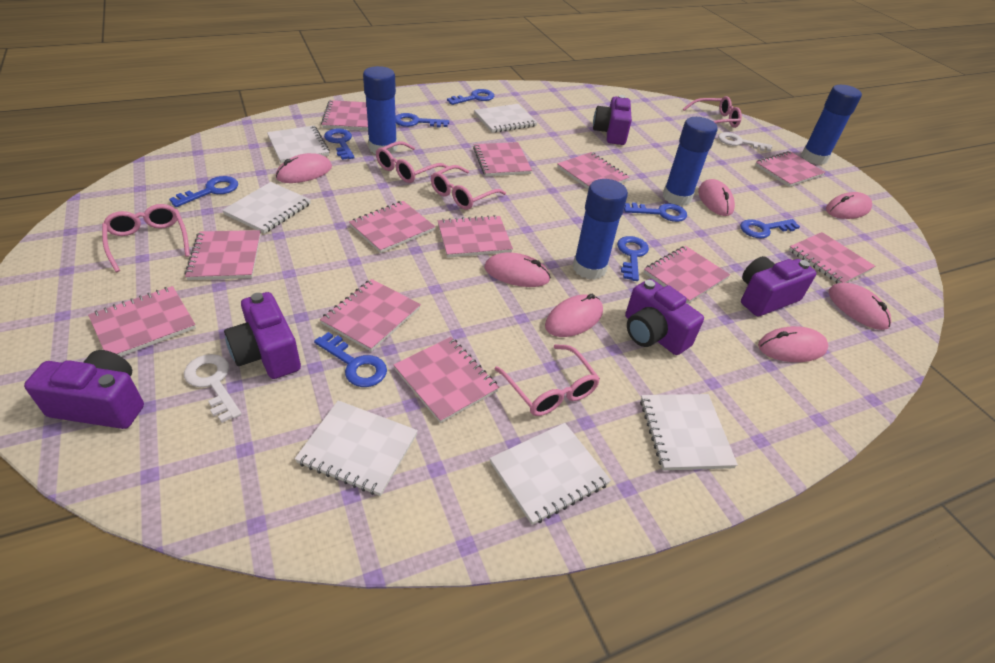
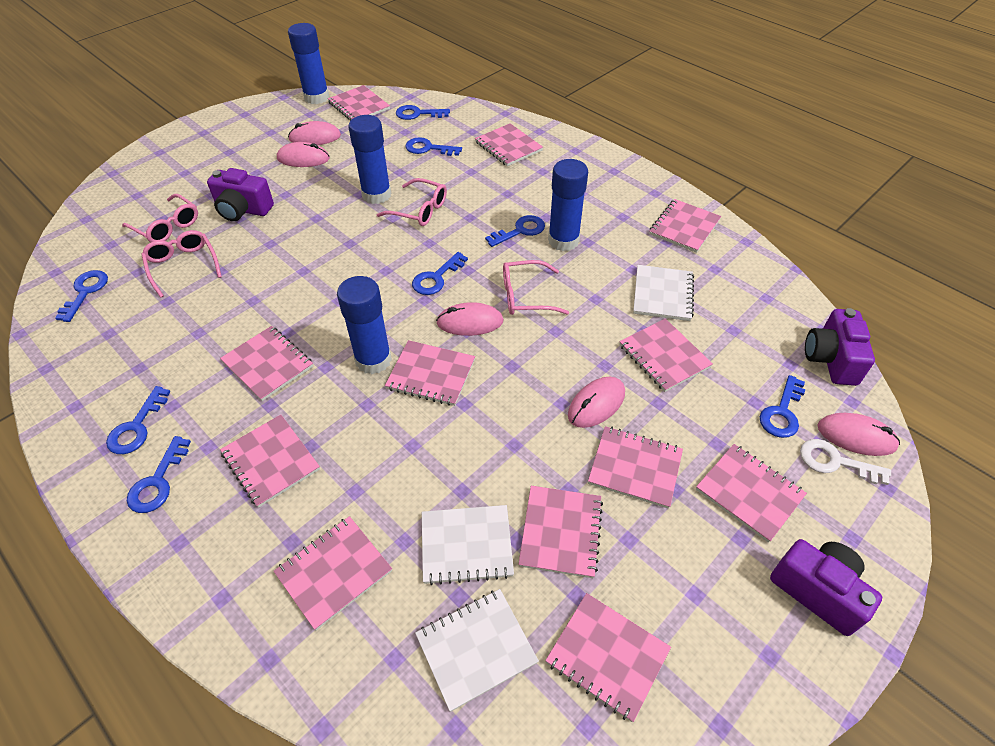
pink glasses: 5 -> 4
pink mouse: 7 -> 5
purple camera: 5 -> 3
white key: 2 -> 1
white notebook: 6 -> 3

